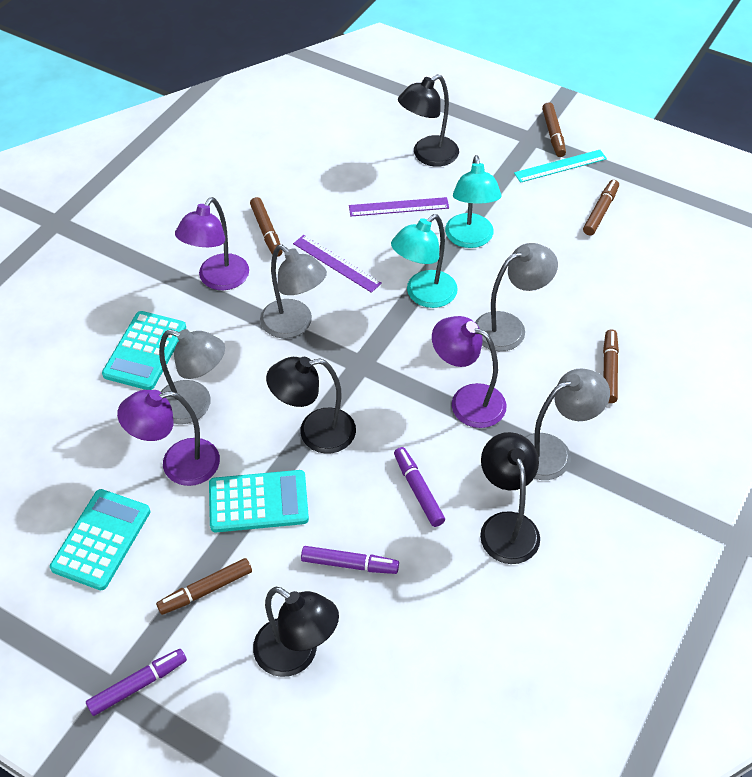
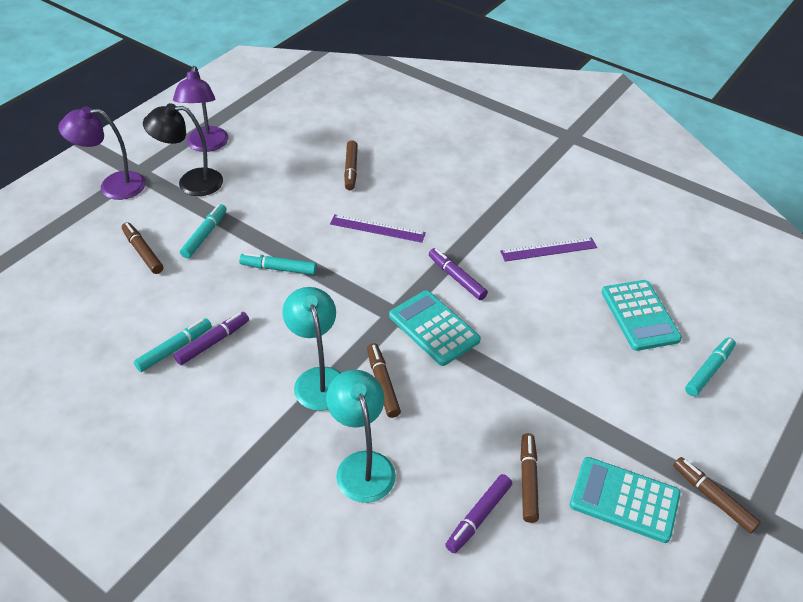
black lamp: 4 -> 1
grey lamp: 4 -> 0
purple lamp: 3 -> 2
turquoise marker: 0 -> 4
turquoise ruler: 1 -> 0

